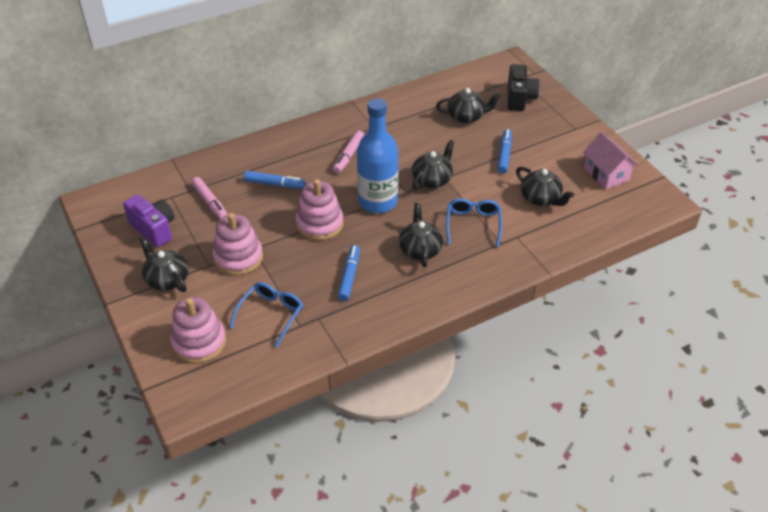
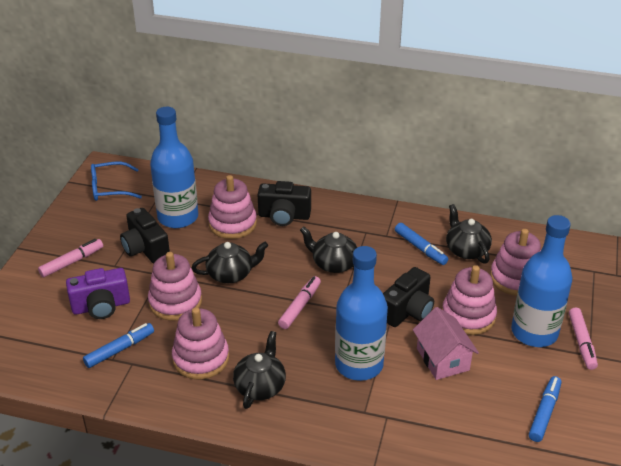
black camera: 1 -> 3
black teapot: 5 -> 4
blue bottle: 1 -> 3
blue glasses: 2 -> 1
pink marker: 2 -> 3
pink stacking toy: 3 -> 5

